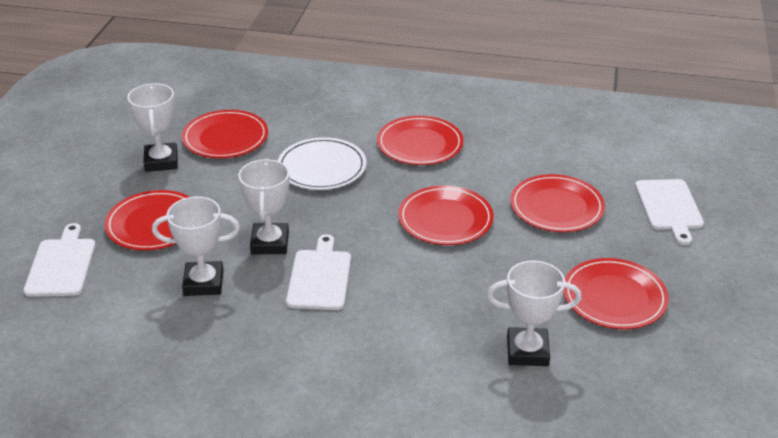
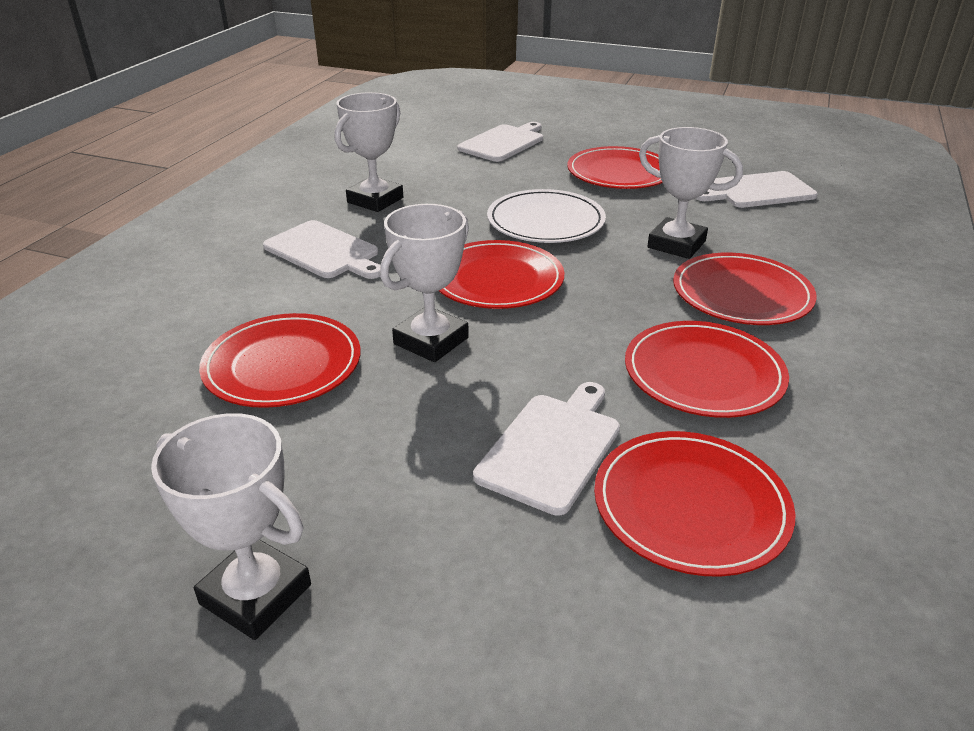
white cutting board: 3 -> 4

